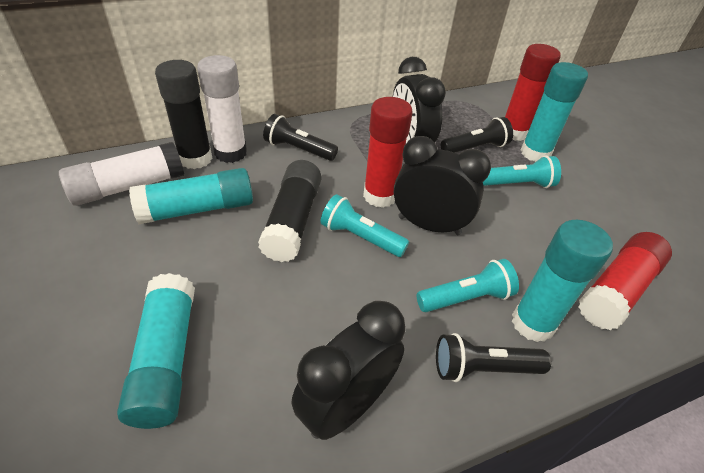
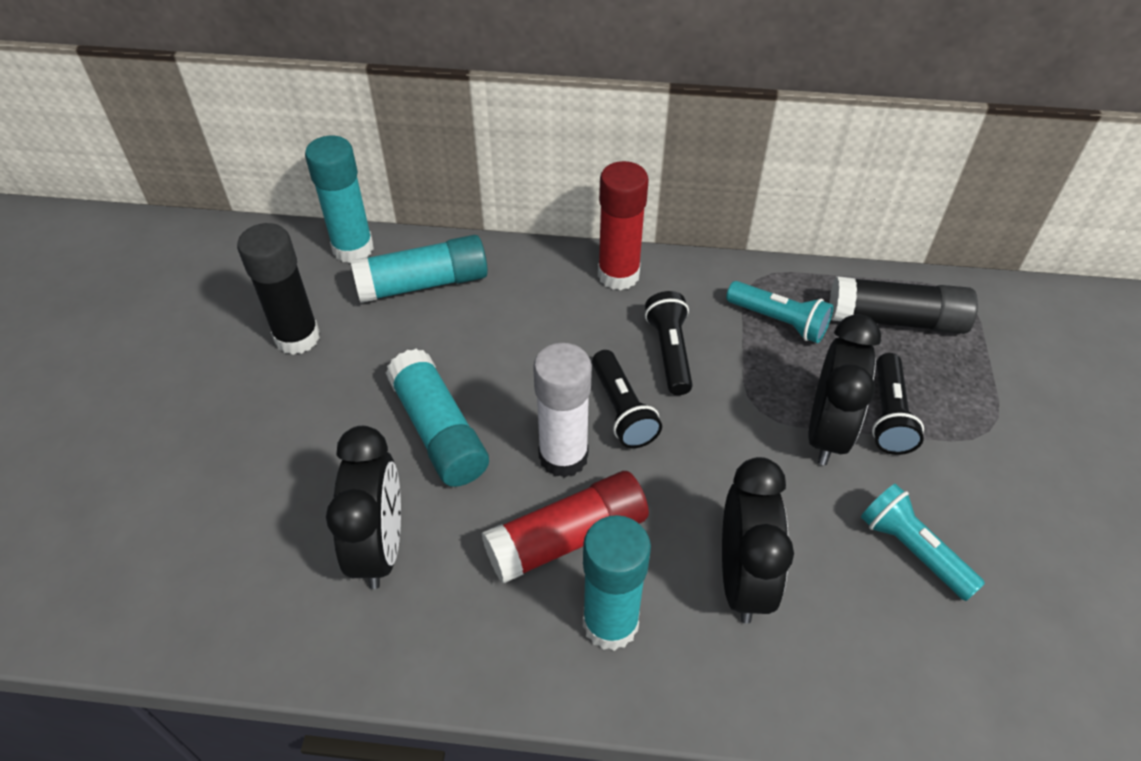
red glue stick: 3 -> 2
turquoise flashlight: 3 -> 2
white glue stick: 2 -> 1

